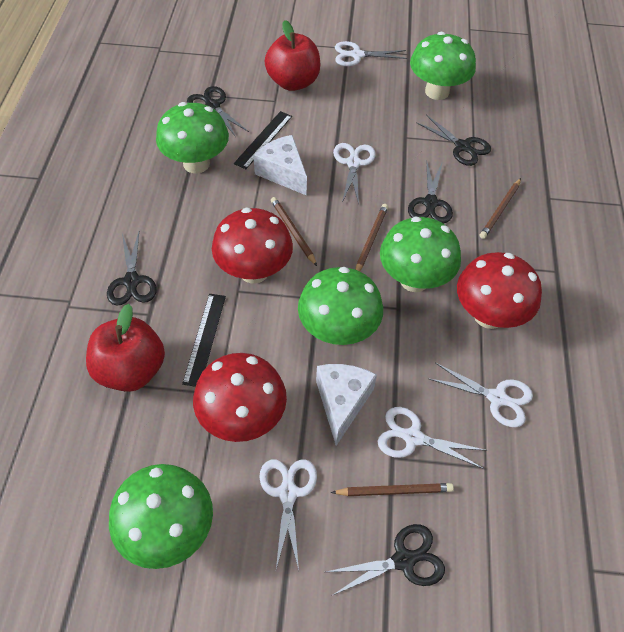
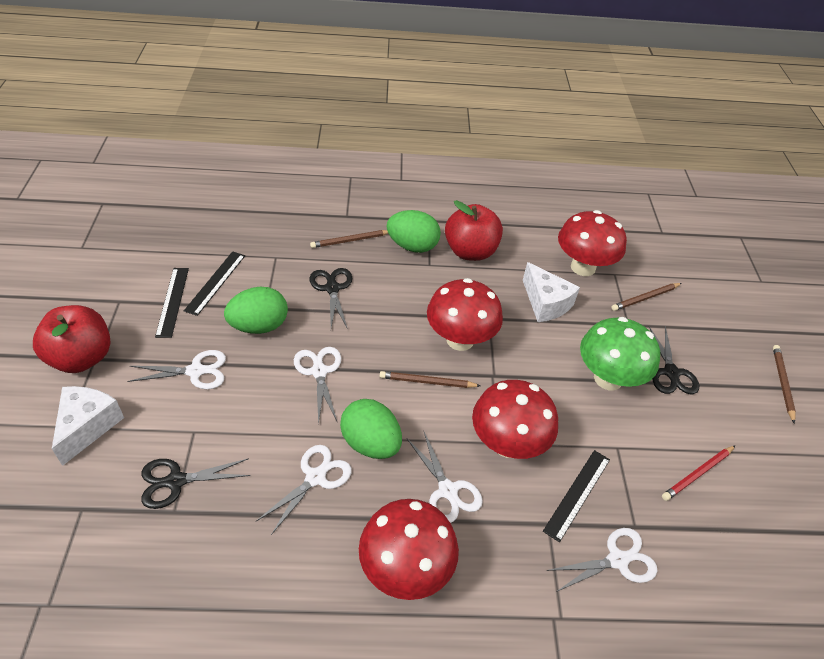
black ruler: 2 -> 3
black scissors: 5 -> 3
green egg: 0 -> 3
green mushroom: 5 -> 1
red mushroom: 3 -> 4
red pencil: 0 -> 1

